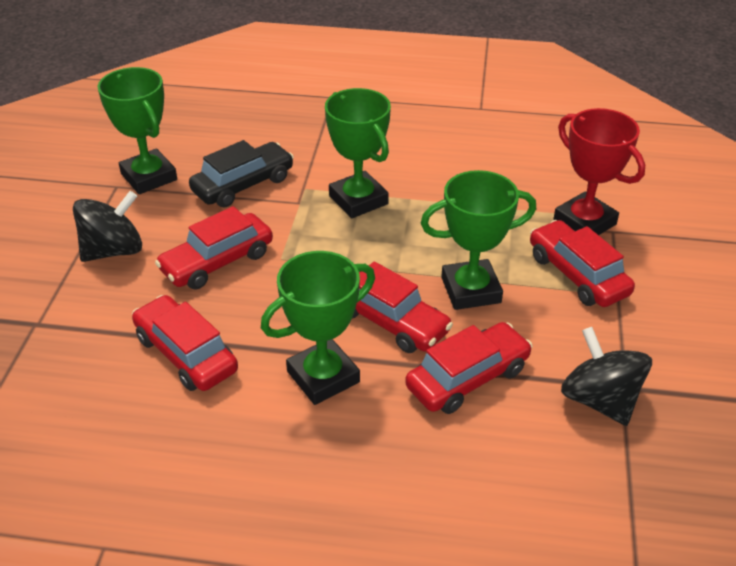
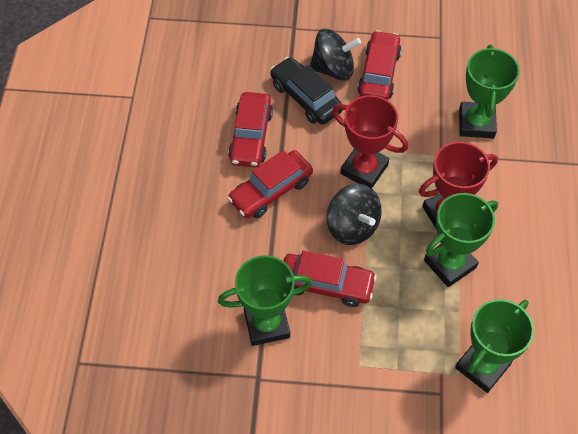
red car: 5 -> 4
red trophy: 1 -> 2

